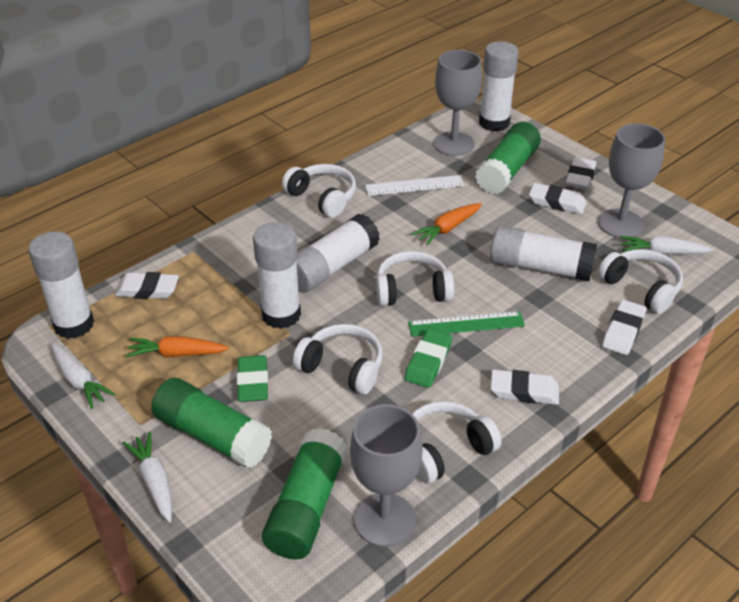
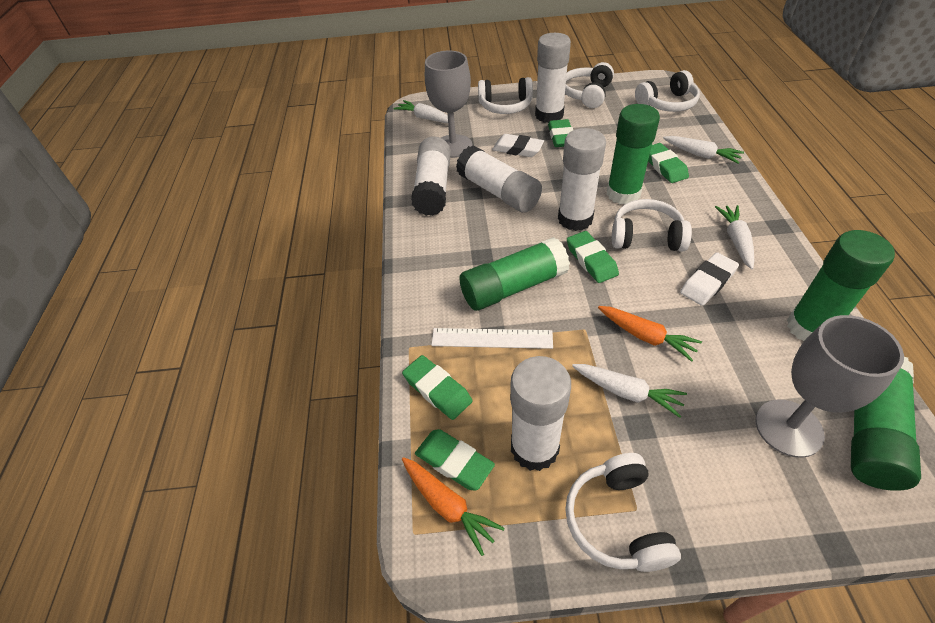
green eraser: 2 -> 5
green glue stick: 3 -> 4
green ruler: 1 -> 0
grey goblet: 3 -> 2
white carrot: 3 -> 4
white eraser: 5 -> 2

